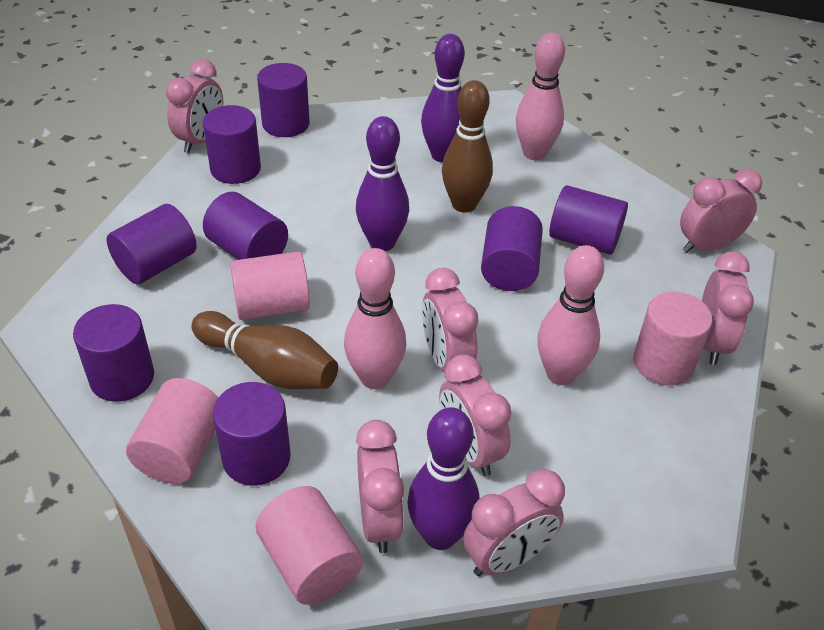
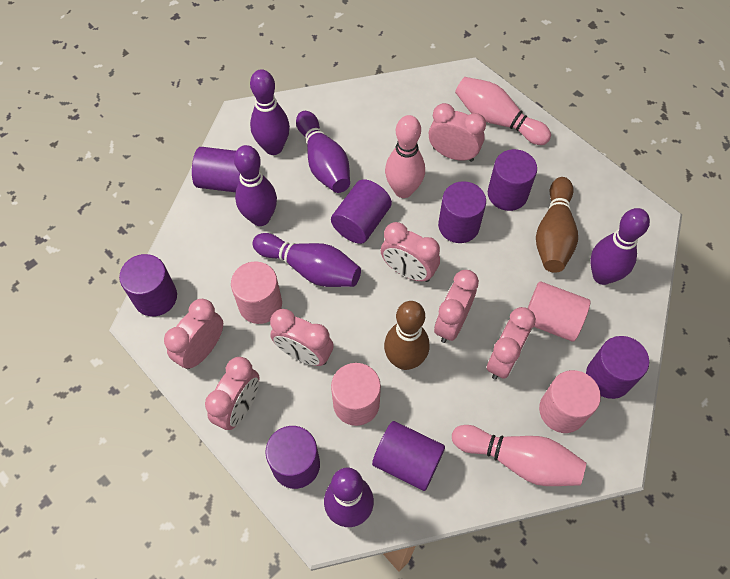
purple bowling pin: 3 -> 6

